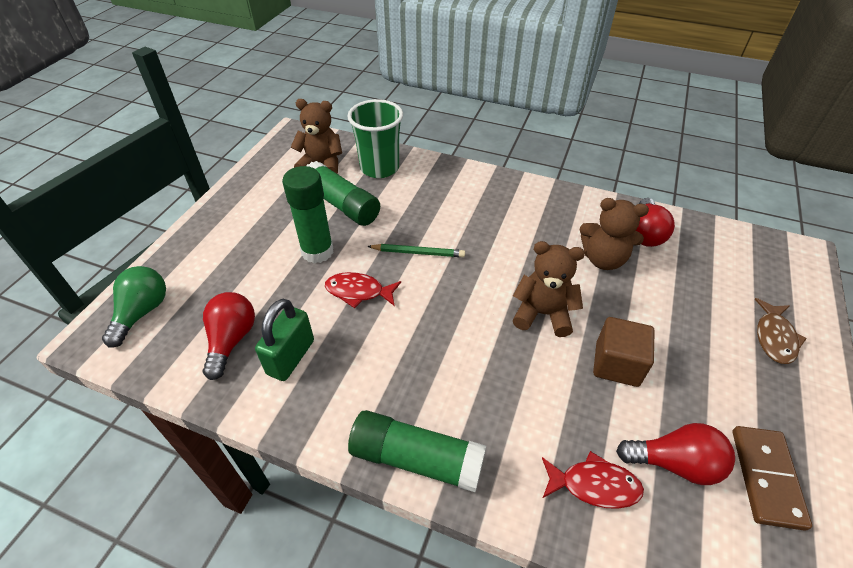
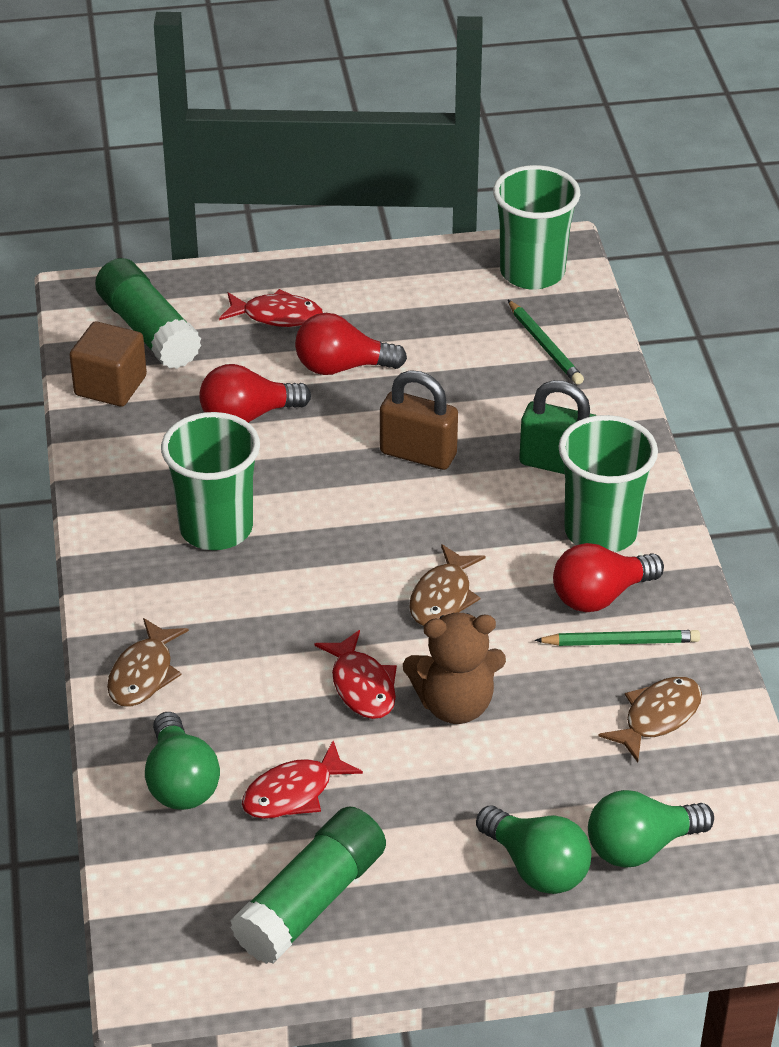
brown domino: 1 -> 0
brown fish: 1 -> 3
brown padlock: 0 -> 1
brown teddy bear: 3 -> 1
green cup: 1 -> 3
green glue stick: 3 -> 2
green light bulb: 1 -> 3
green pencil: 1 -> 2
red fish: 2 -> 3

